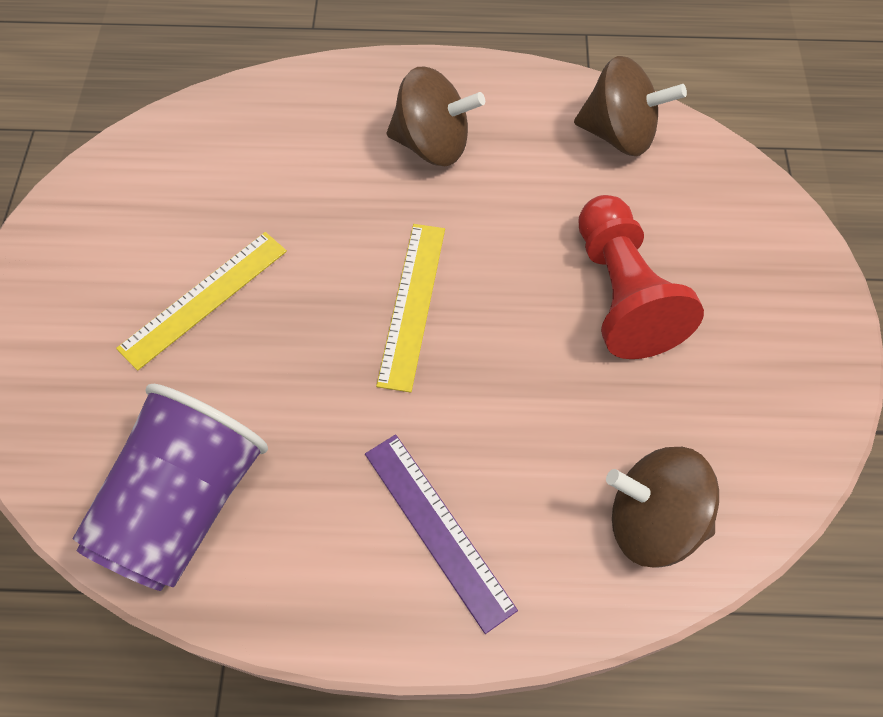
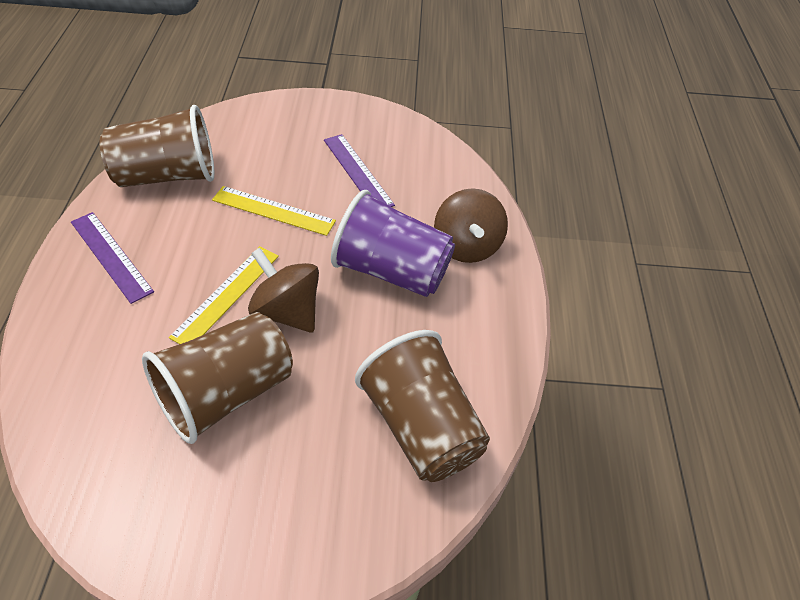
brown cup: 0 -> 3
brown spinning top: 3 -> 2
purple ruler: 1 -> 2
red pawn: 1 -> 0

